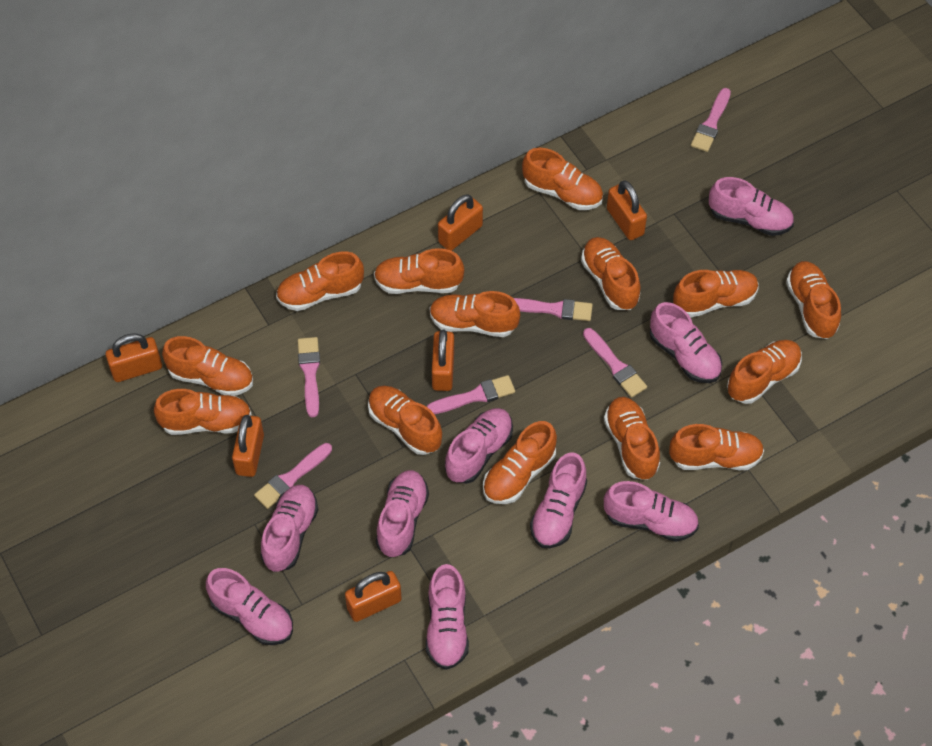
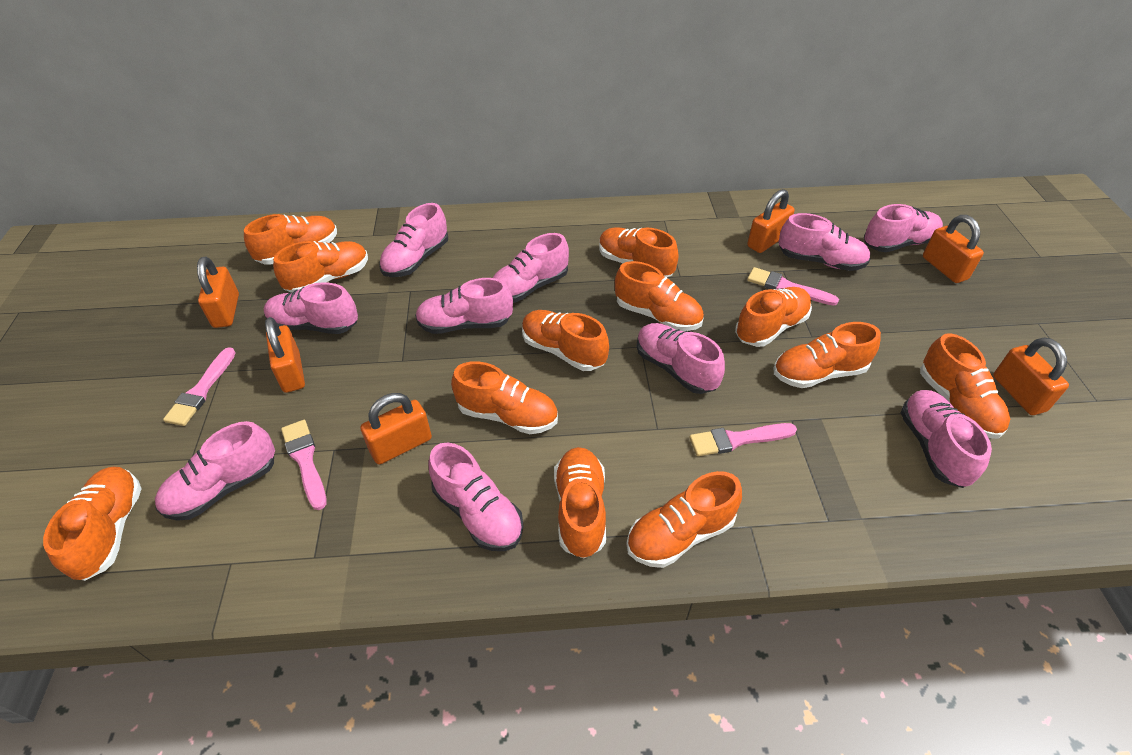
orange shoe: 14 -> 12
pink brush: 6 -> 4
pink shoe: 9 -> 10

